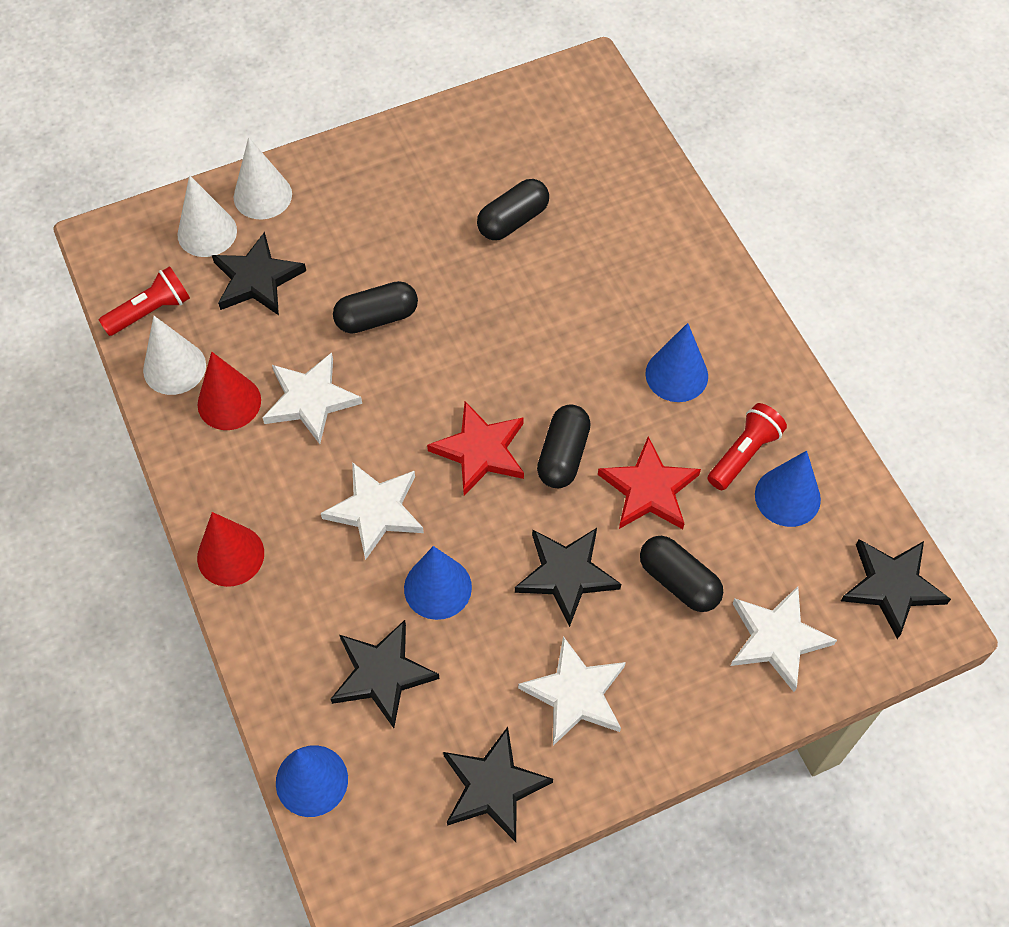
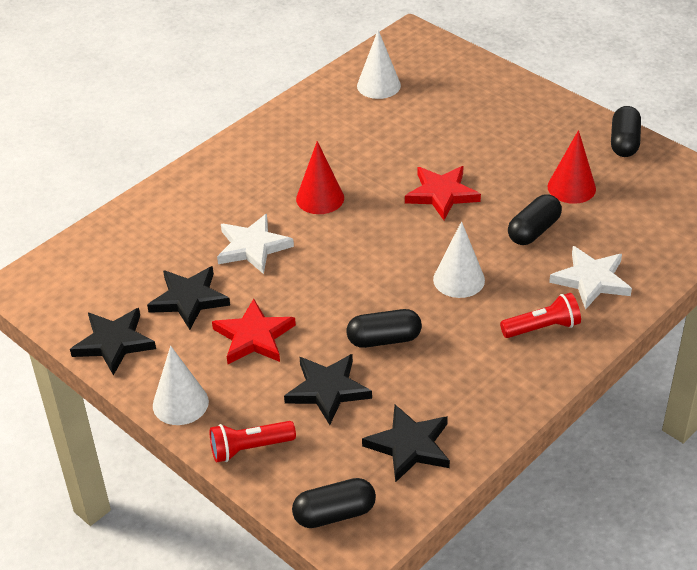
black star: 5 -> 4
blue cone: 4 -> 0
white star: 4 -> 2

